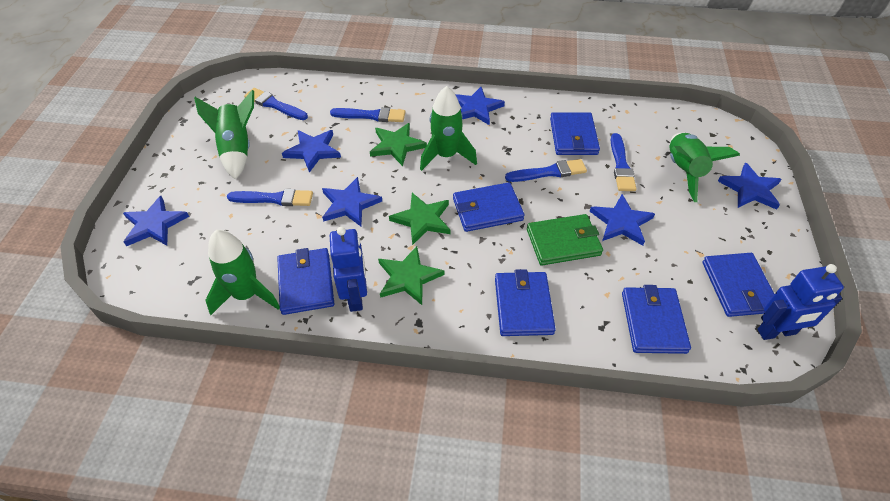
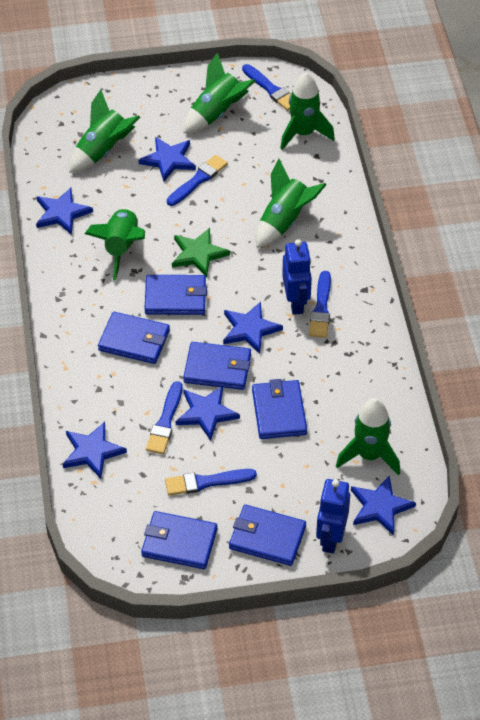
green rocket: 4 -> 6
green star: 3 -> 1
green wallet: 1 -> 0

